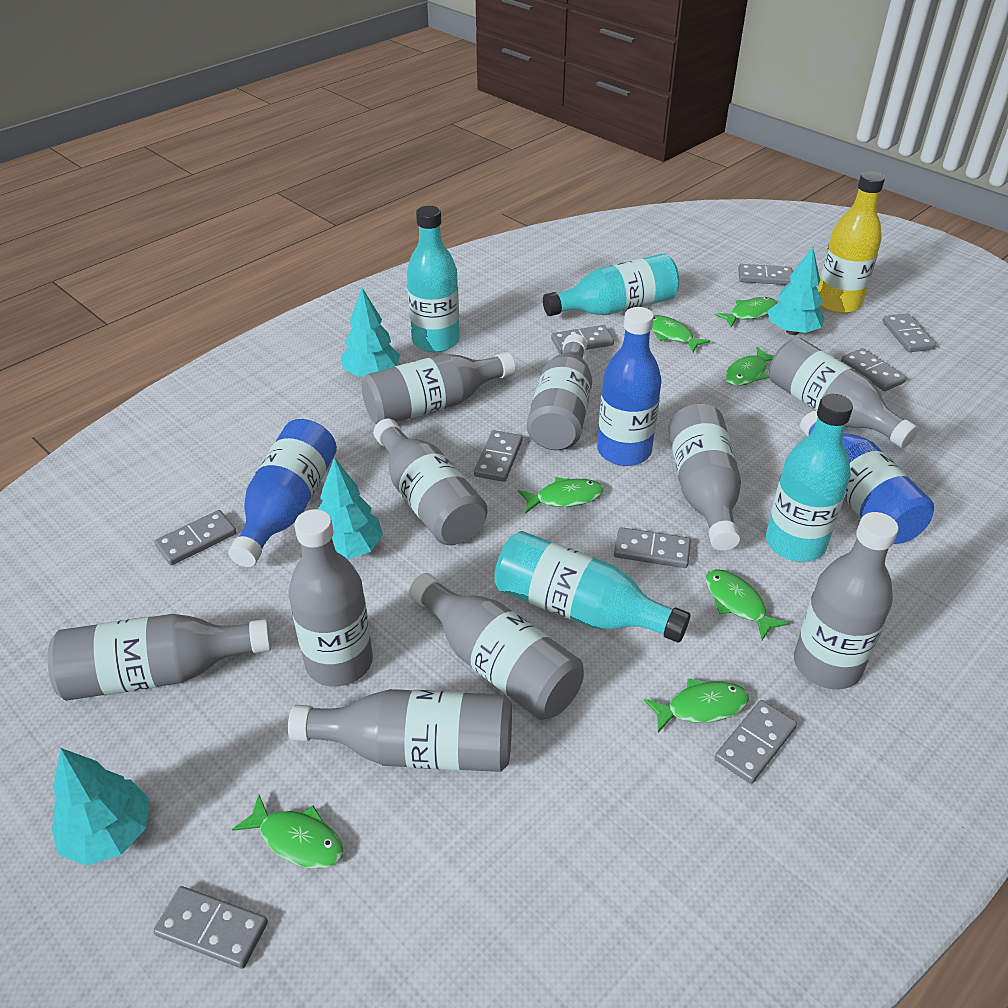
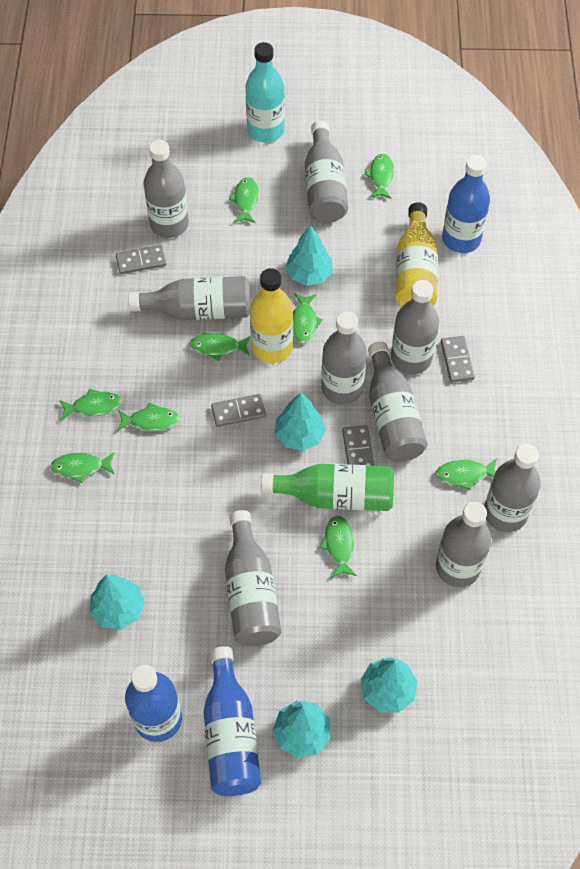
green bottle: 0 -> 1
green fish: 7 -> 9
grey bottle: 10 -> 9
grey domino: 9 -> 4
turquoise bottle: 4 -> 1
turquoise tree: 4 -> 5
yellow bottle: 1 -> 2

